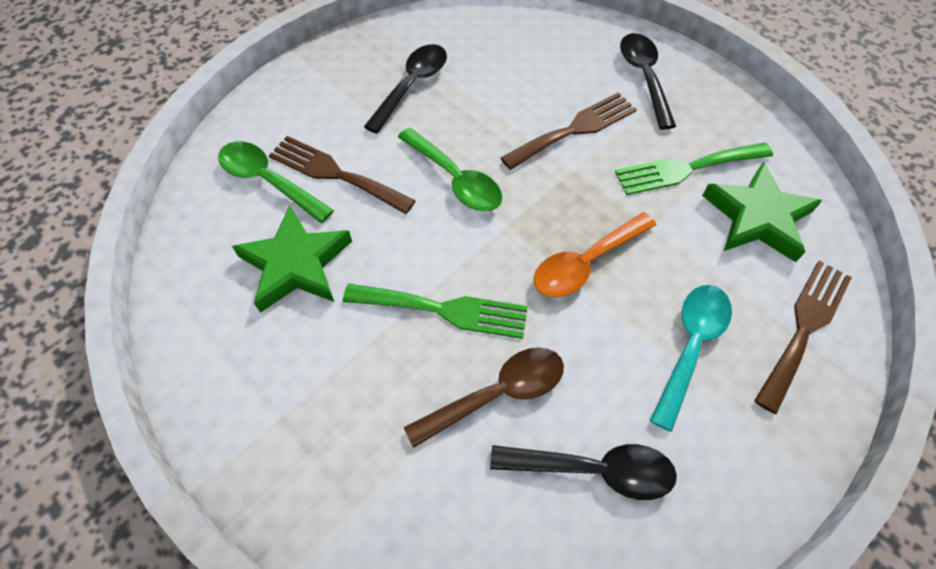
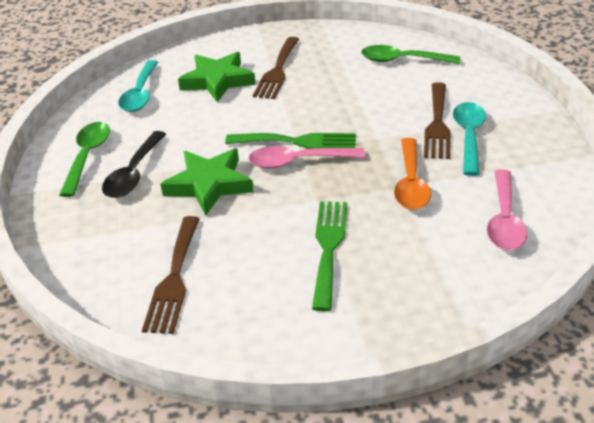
black spoon: 3 -> 1
brown spoon: 1 -> 0
pink spoon: 0 -> 2
turquoise spoon: 1 -> 2

